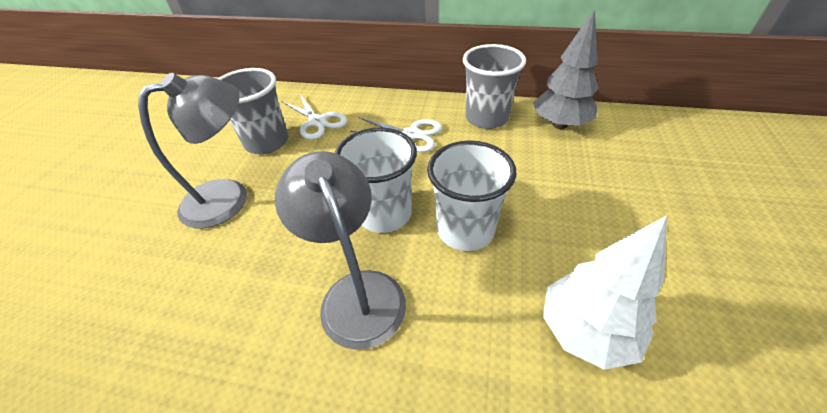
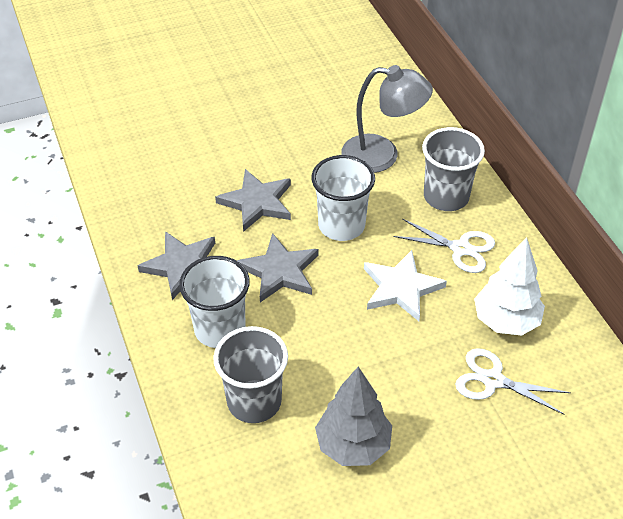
grey lamp: 2 -> 1
grey star: 0 -> 3
white star: 0 -> 1

